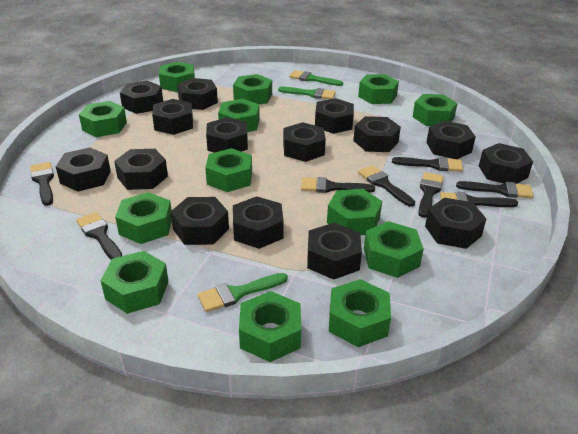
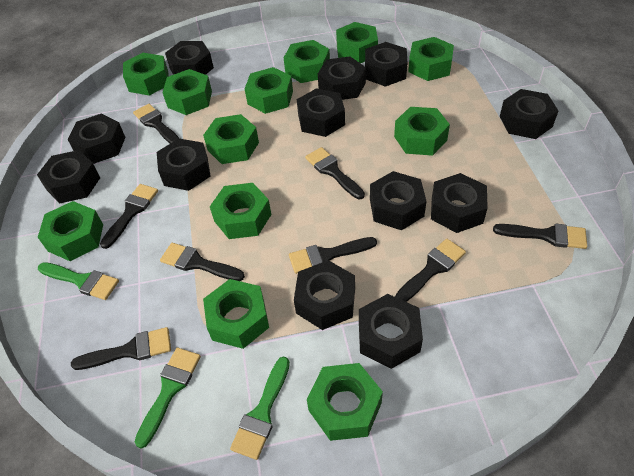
black nut: 15 -> 12
green nut: 13 -> 12

